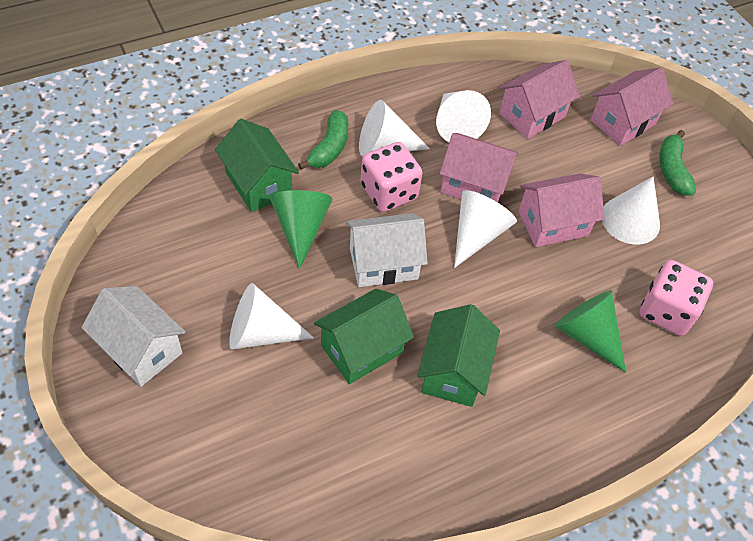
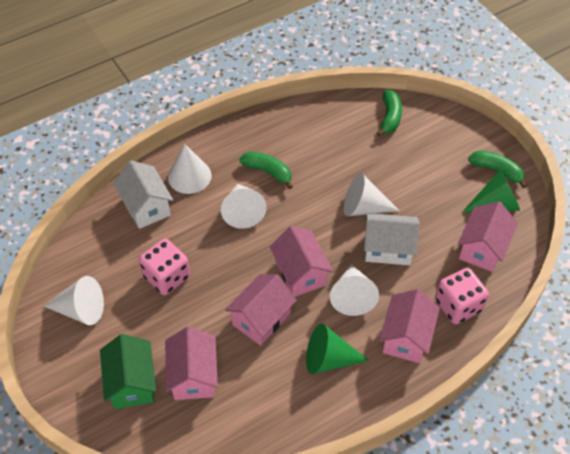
green banana: 2 -> 3
green house: 3 -> 1
pink house: 4 -> 5

